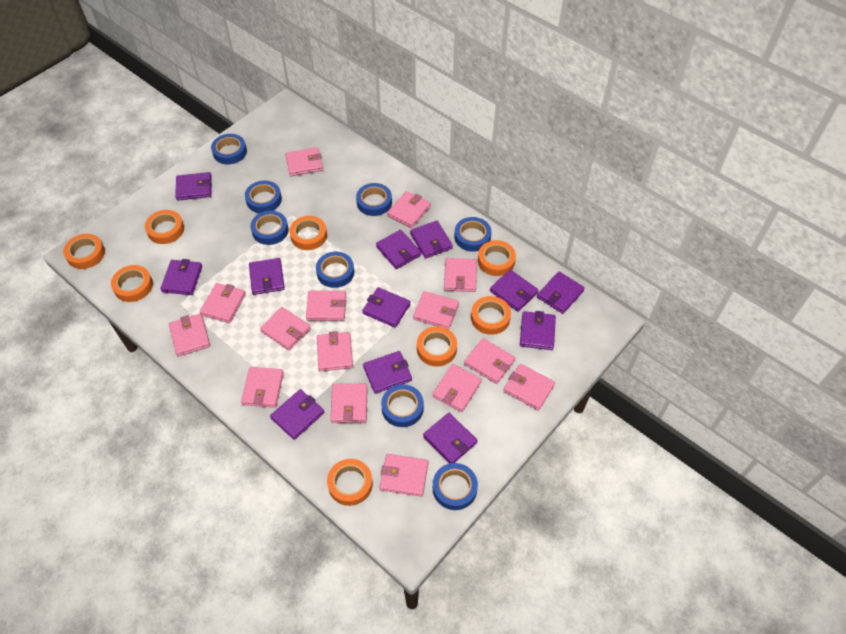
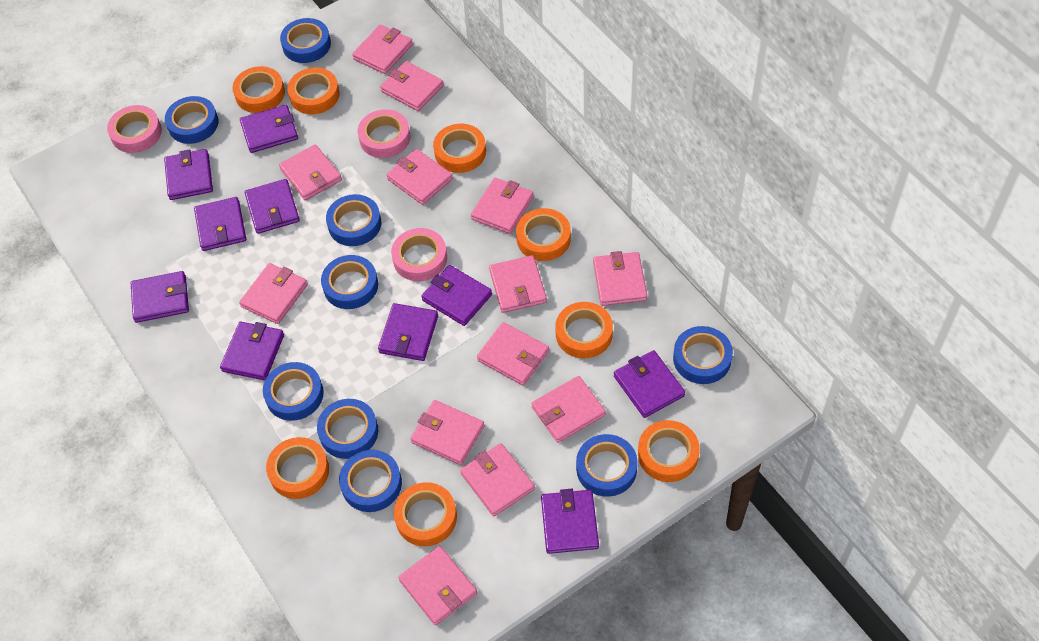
blue tape: 8 -> 9
pink tape: 0 -> 3
pink wallet: 15 -> 13
purple wallet: 12 -> 10

